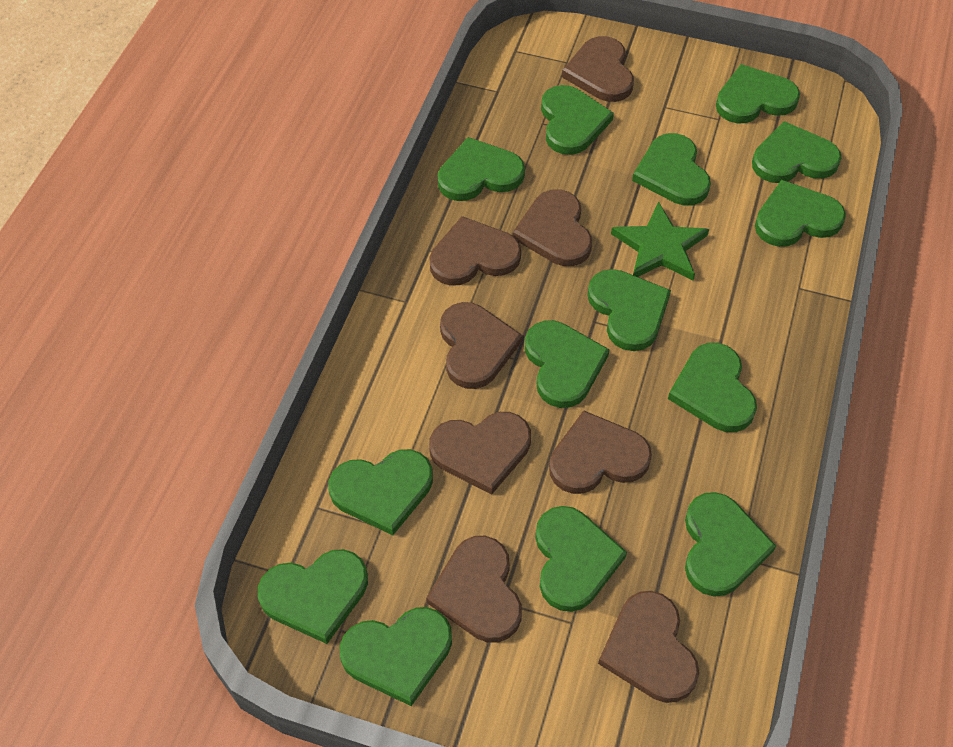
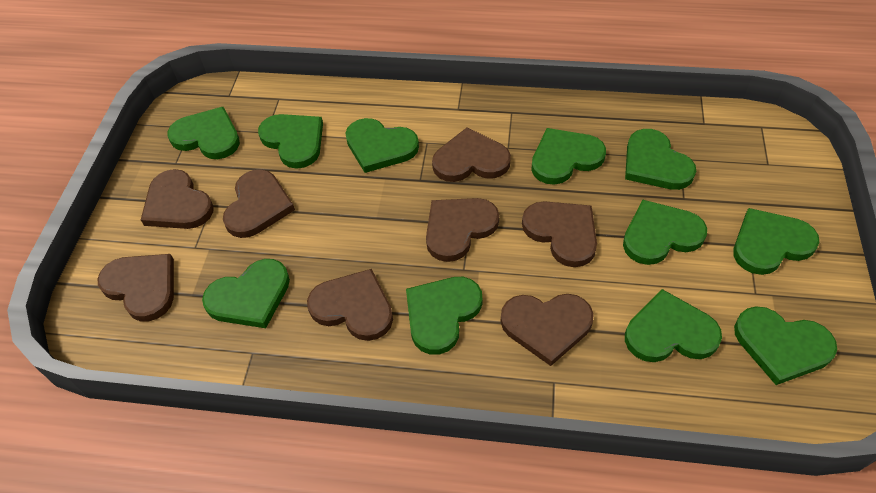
green heart: 14 -> 11
green star: 1 -> 0

